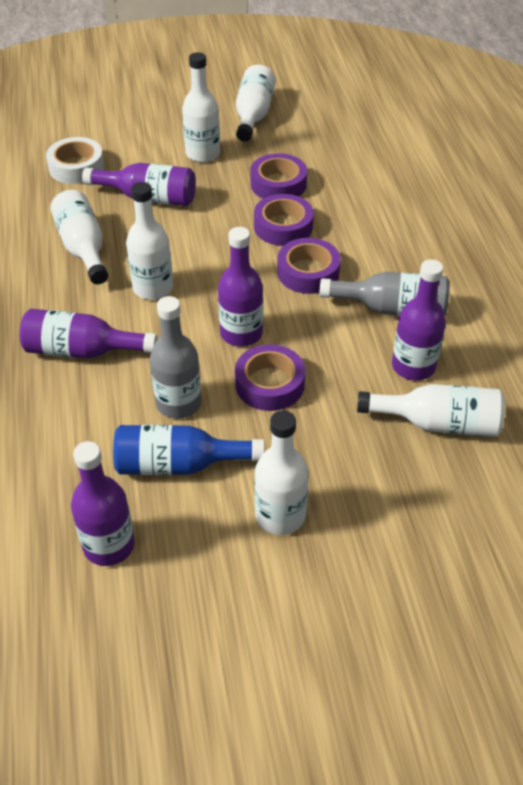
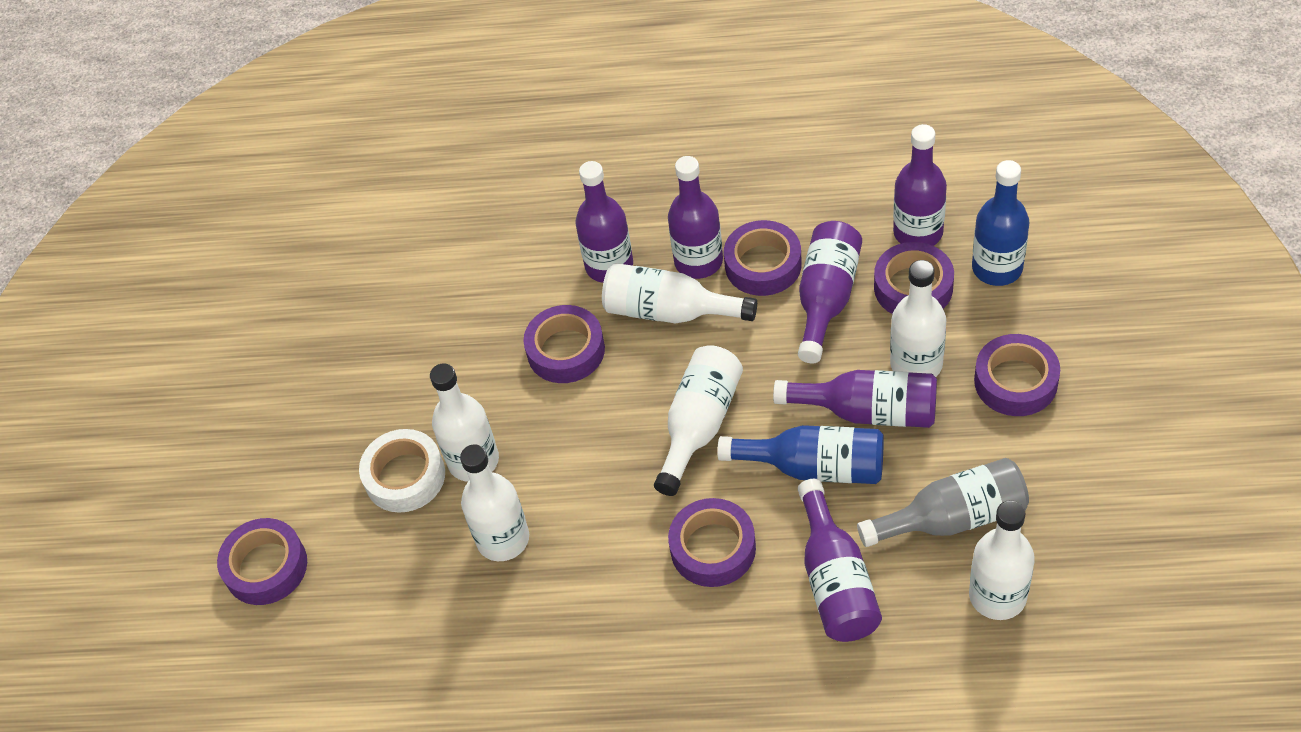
blue bottle: 1 -> 2
grey bottle: 2 -> 1
purple bottle: 5 -> 6
purple tape: 4 -> 6

